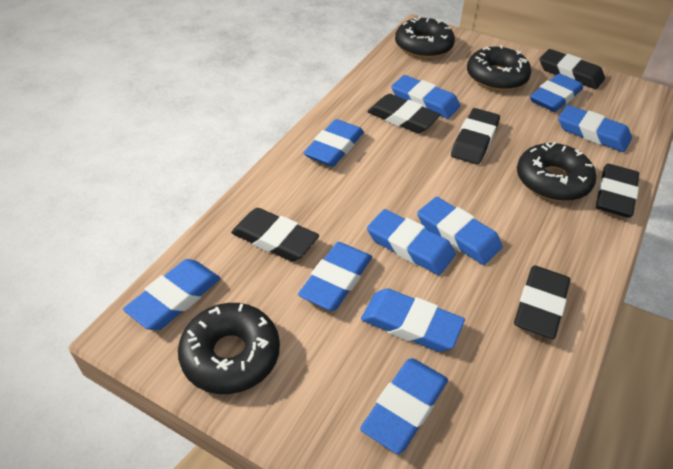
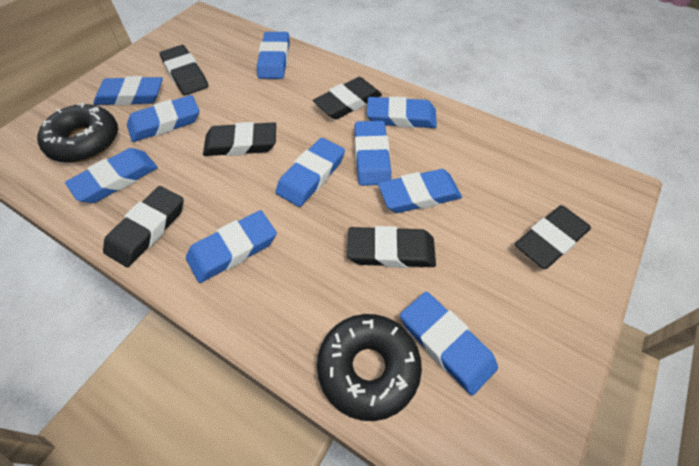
black donut: 4 -> 2

